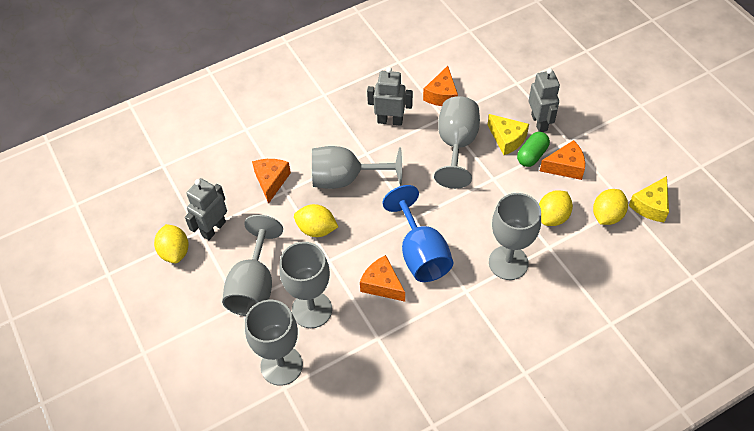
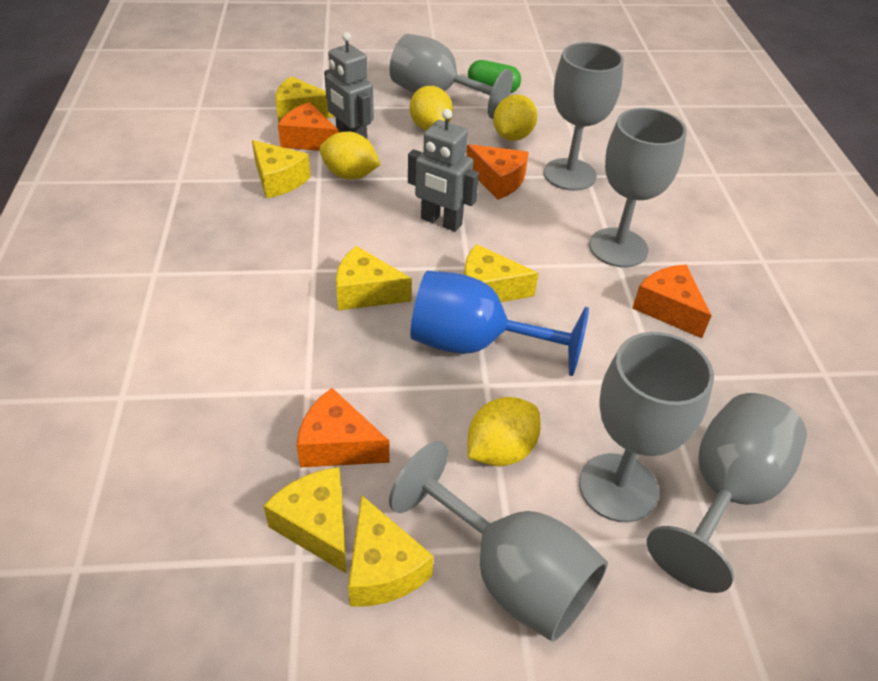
grey robot: 3 -> 2
yellow cheese: 2 -> 6

